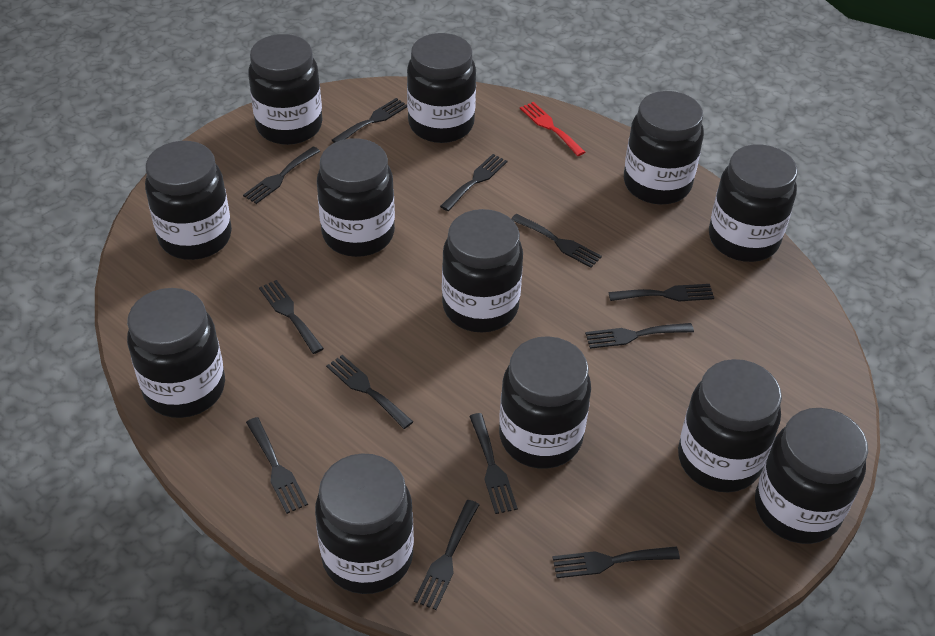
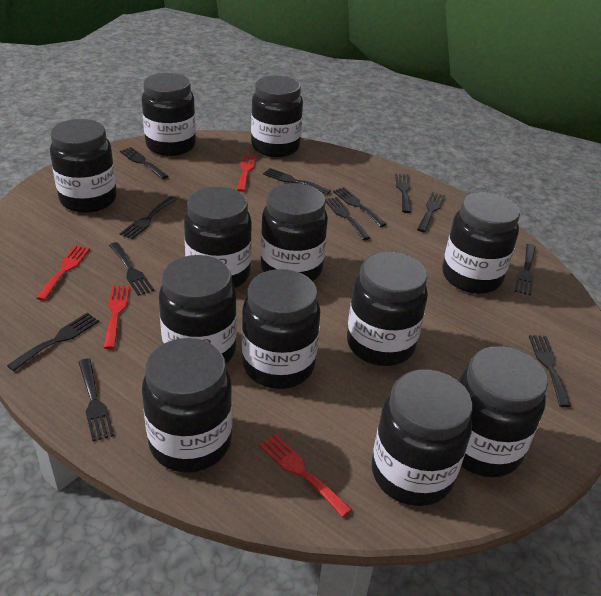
red fork: 1 -> 4

